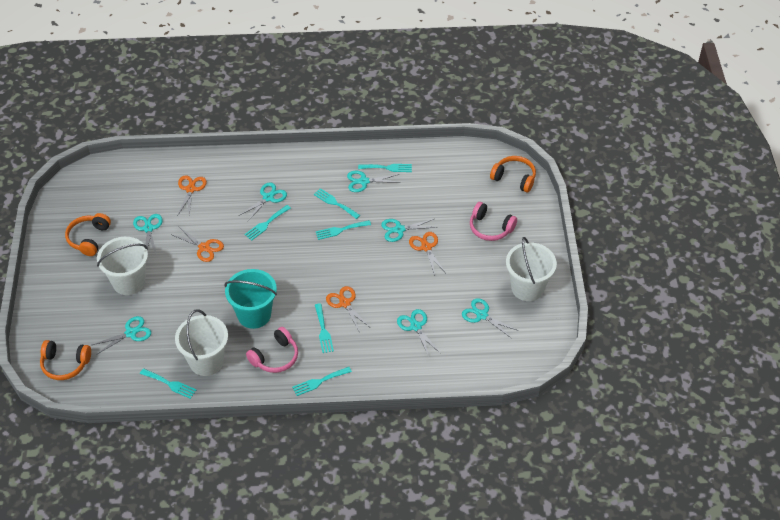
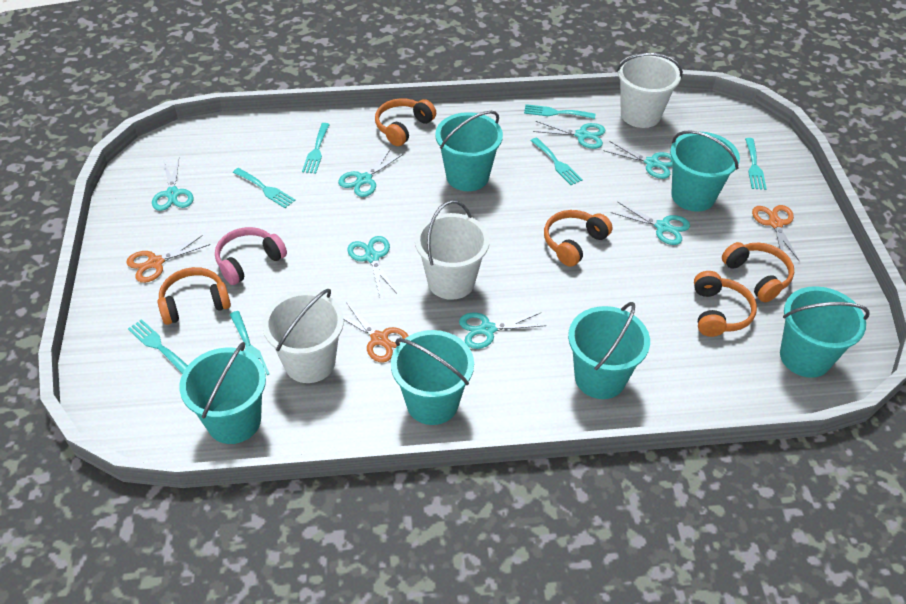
orange headphones: 3 -> 5
orange scissors: 4 -> 3
pink headphones: 2 -> 1
turquoise bucket: 1 -> 6

